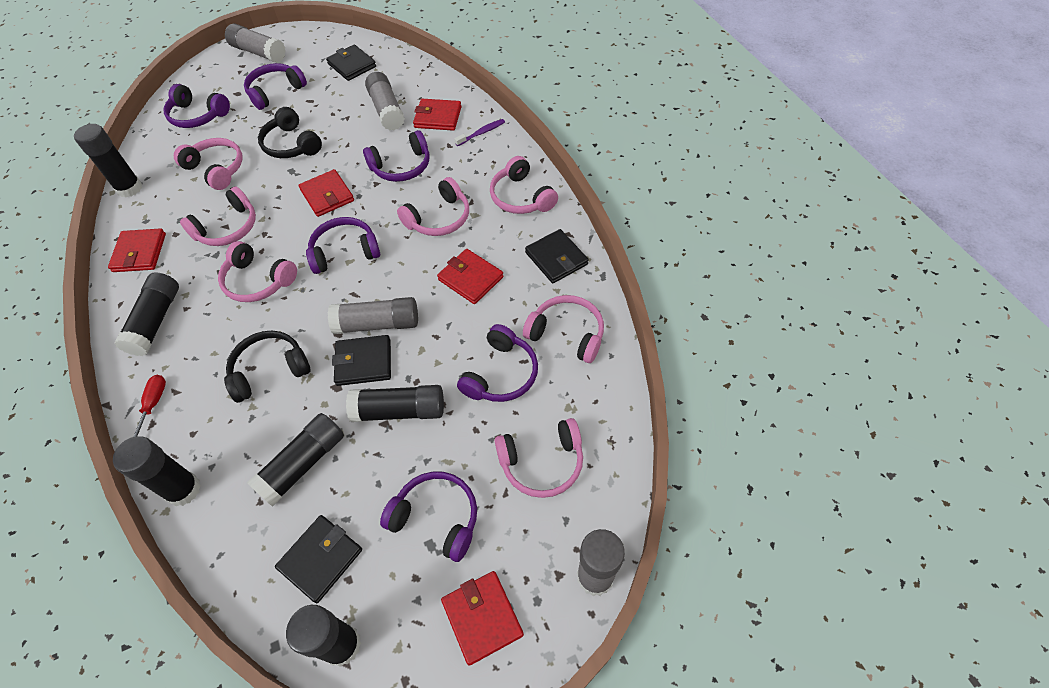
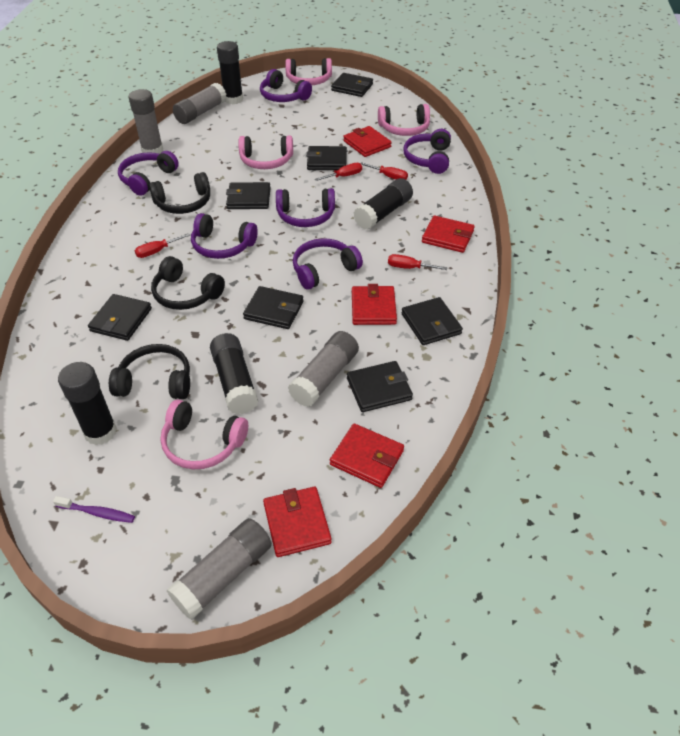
black glue stick: 6 -> 4
black headphones: 2 -> 3
black wallet: 4 -> 7
pink headphones: 7 -> 4
red screwdriver: 1 -> 4

